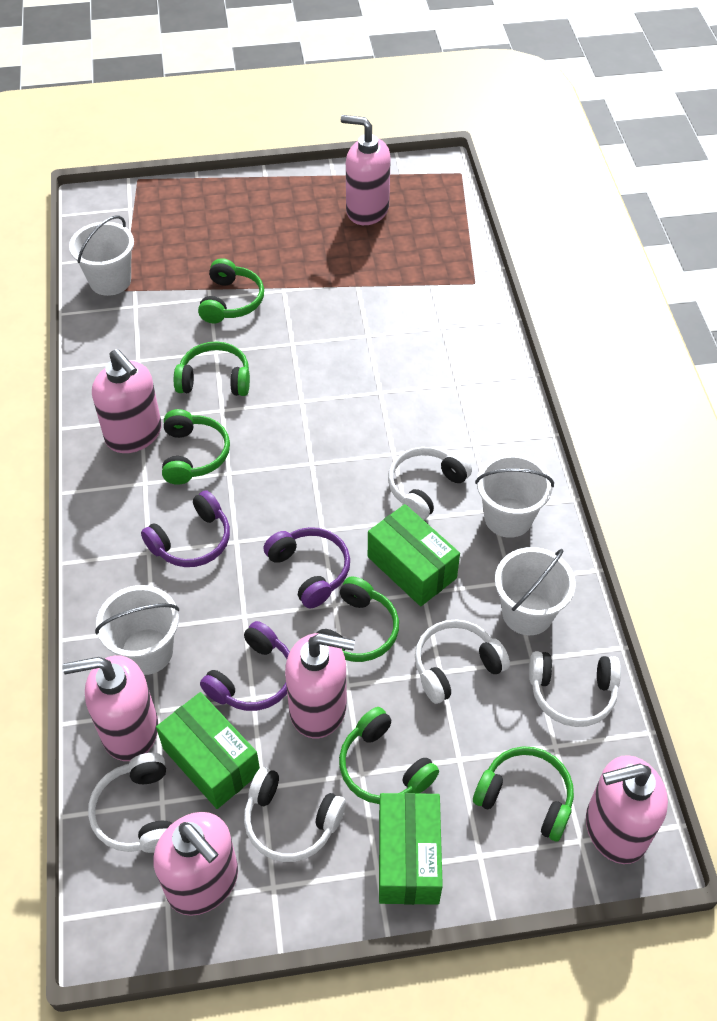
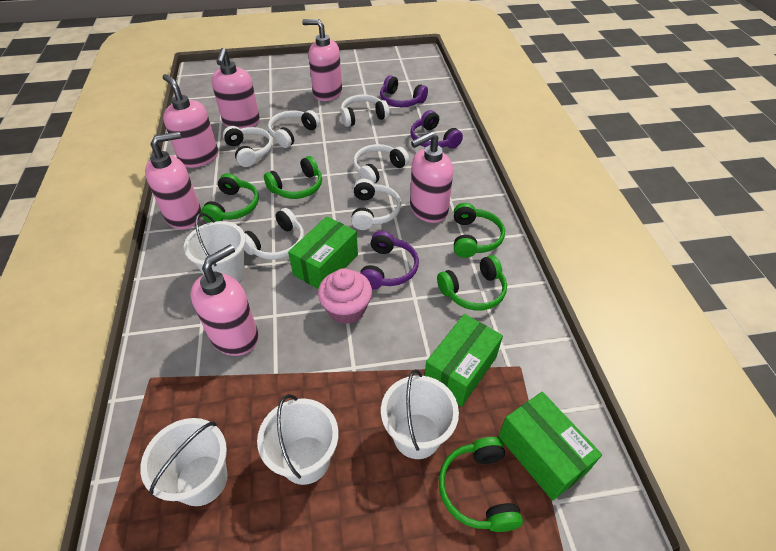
green headphones: 6 -> 5
pink cupcake: 0 -> 1
white headphones: 5 -> 6

